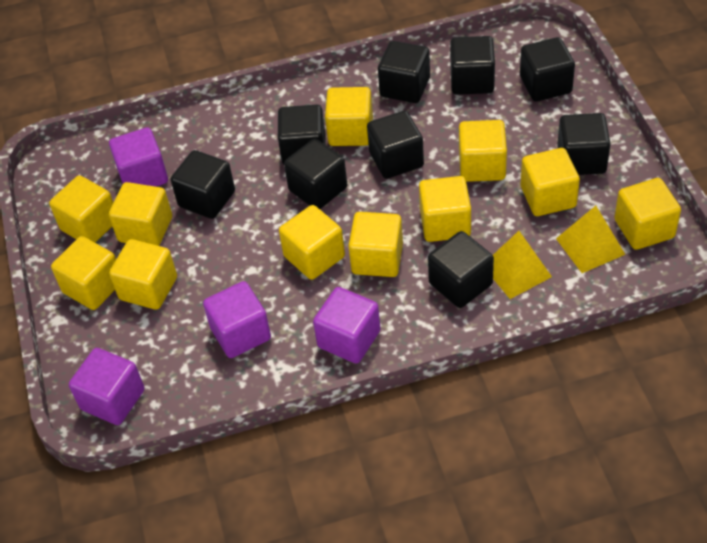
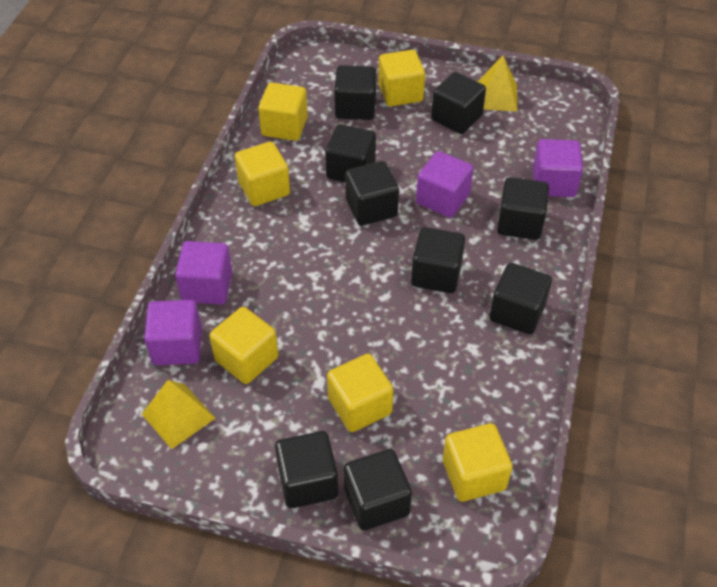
yellow cube: 11 -> 6

